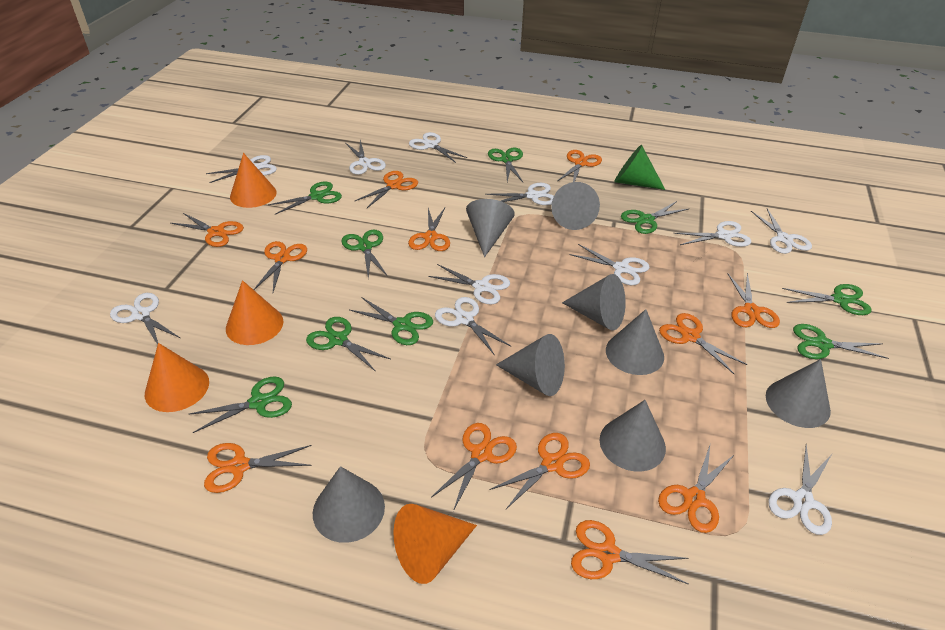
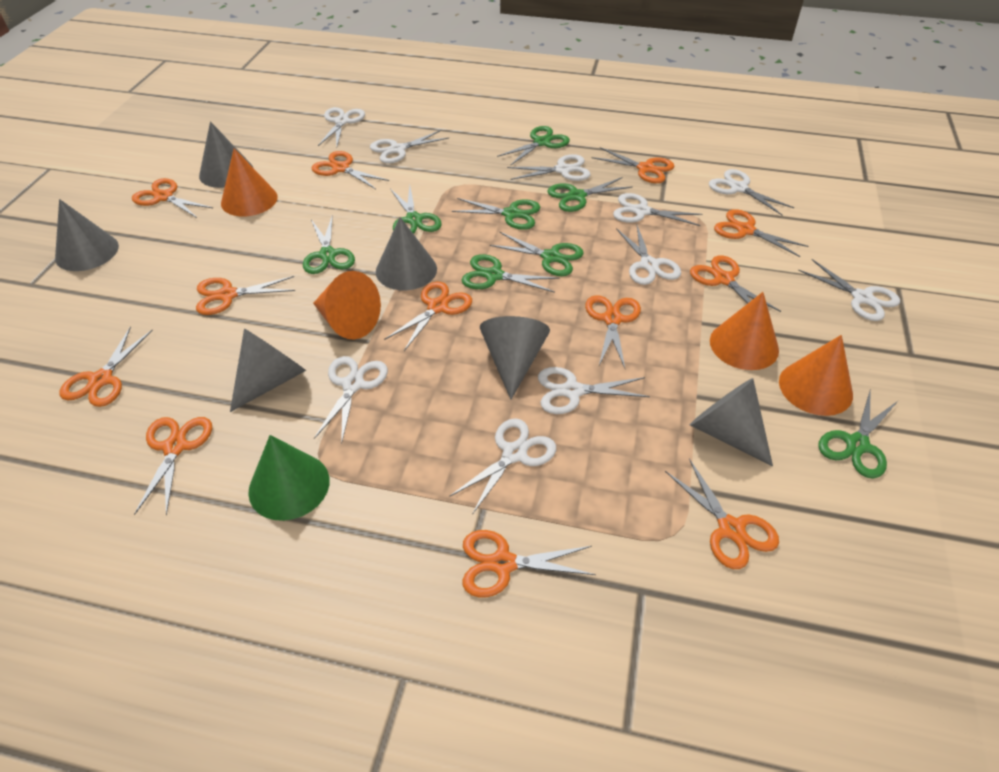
green scissors: 9 -> 8
grey cone: 8 -> 6
white scissors: 11 -> 10

